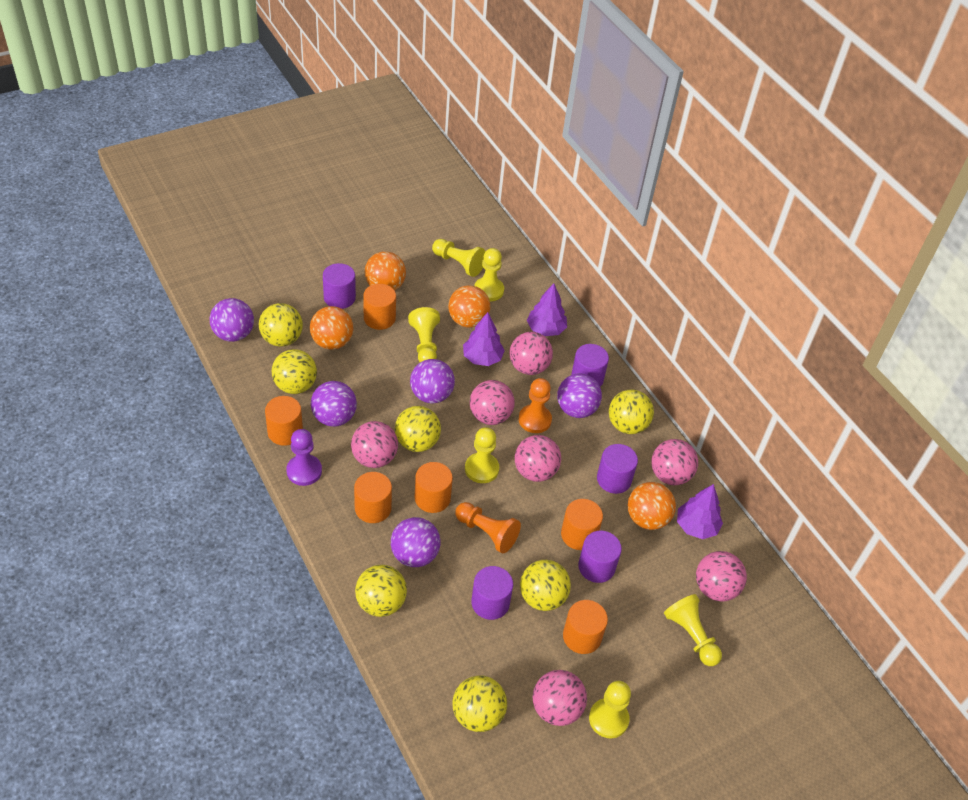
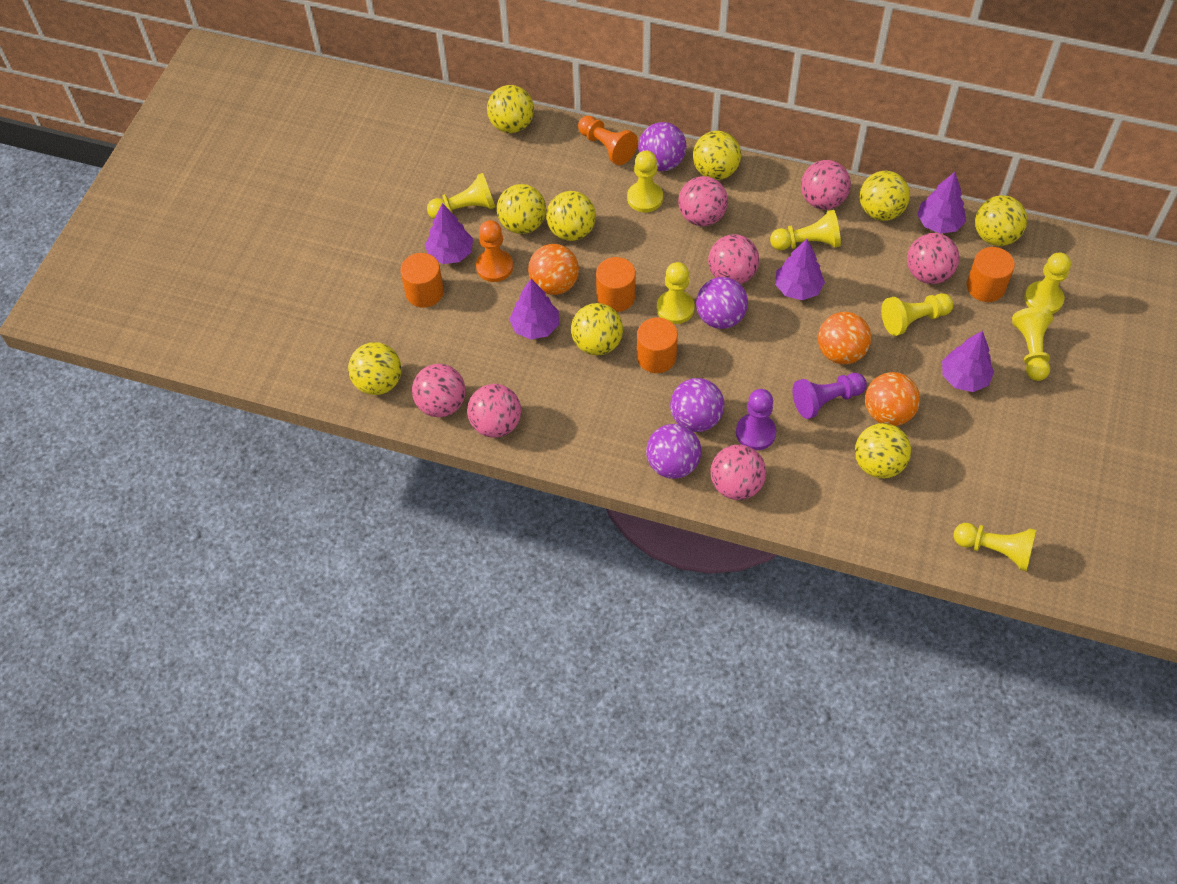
orange ball: 4 -> 3
orange cylinder: 6 -> 4
purple ball: 5 -> 4
purple cylinder: 5 -> 0
purple pawn: 1 -> 2
purple tree: 3 -> 5
yellow ball: 7 -> 9
yellow pawn: 6 -> 8

